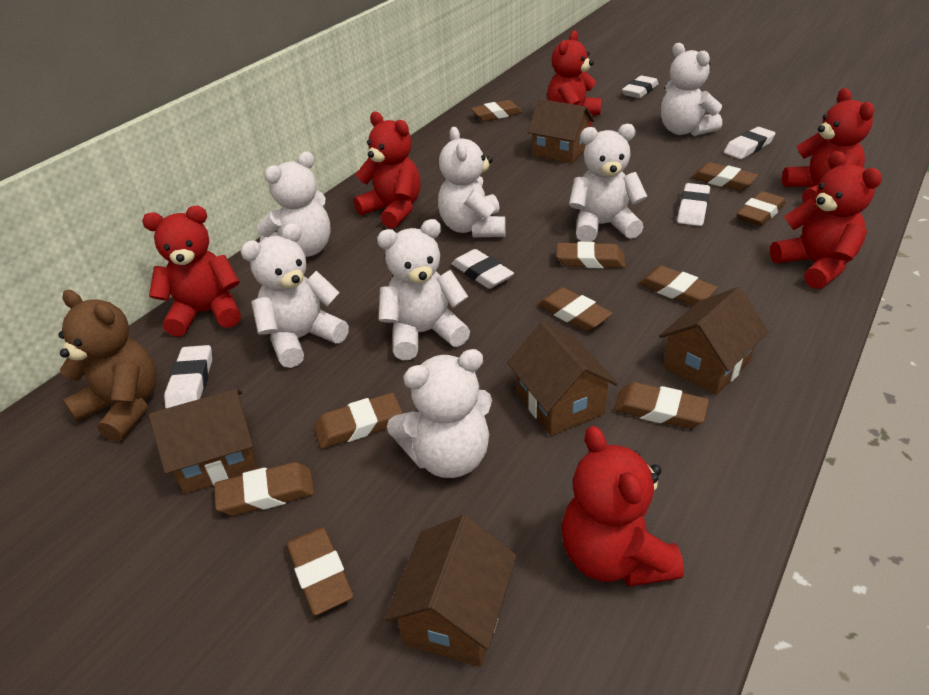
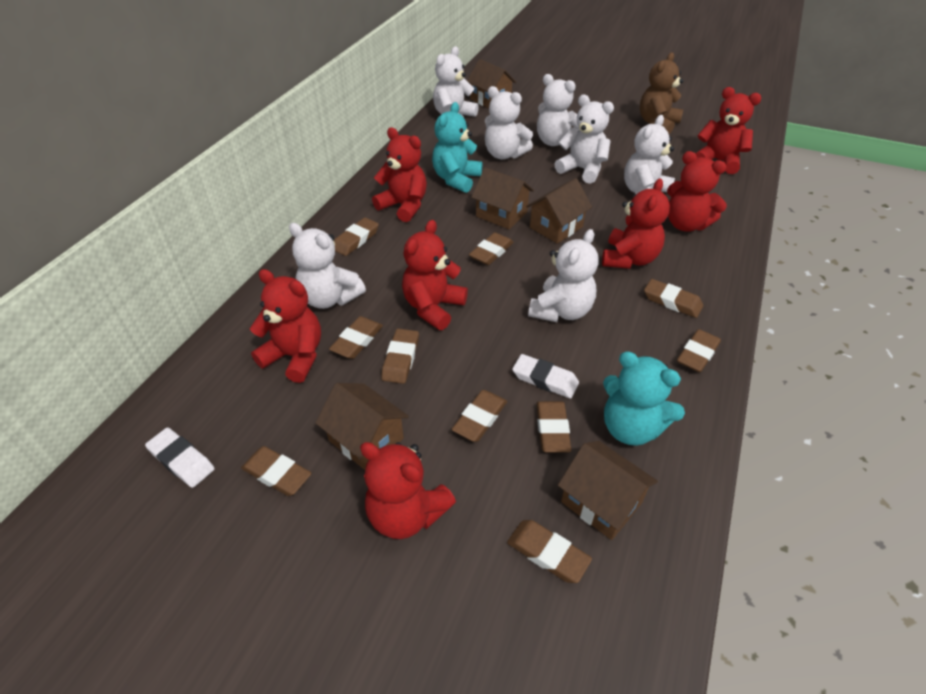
red teddy bear: 6 -> 7
turquoise teddy bear: 0 -> 2
white eraser: 5 -> 2

